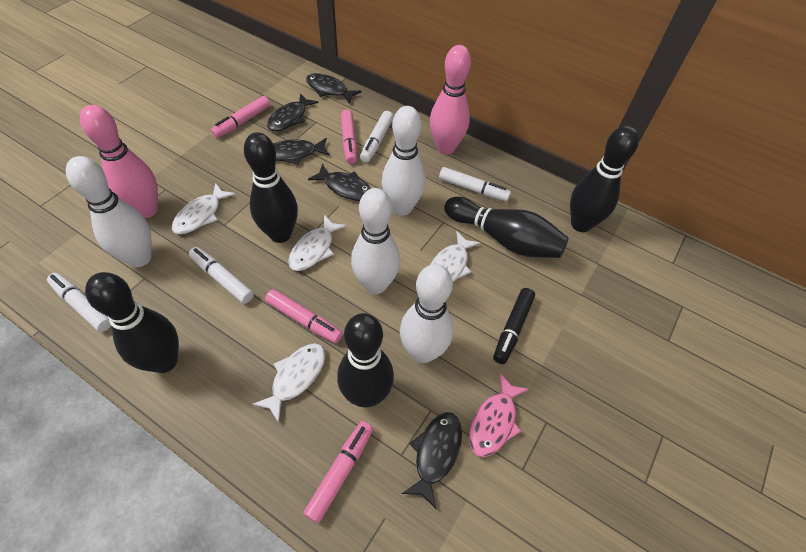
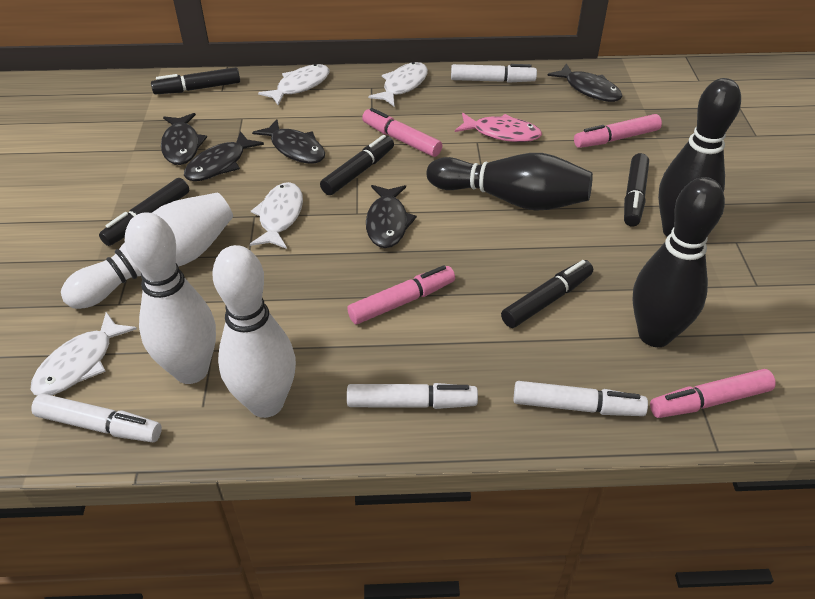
black bowling pin: 5 -> 3
black marker: 1 -> 5
pink bowling pin: 2 -> 0
white bowling pin: 4 -> 3

